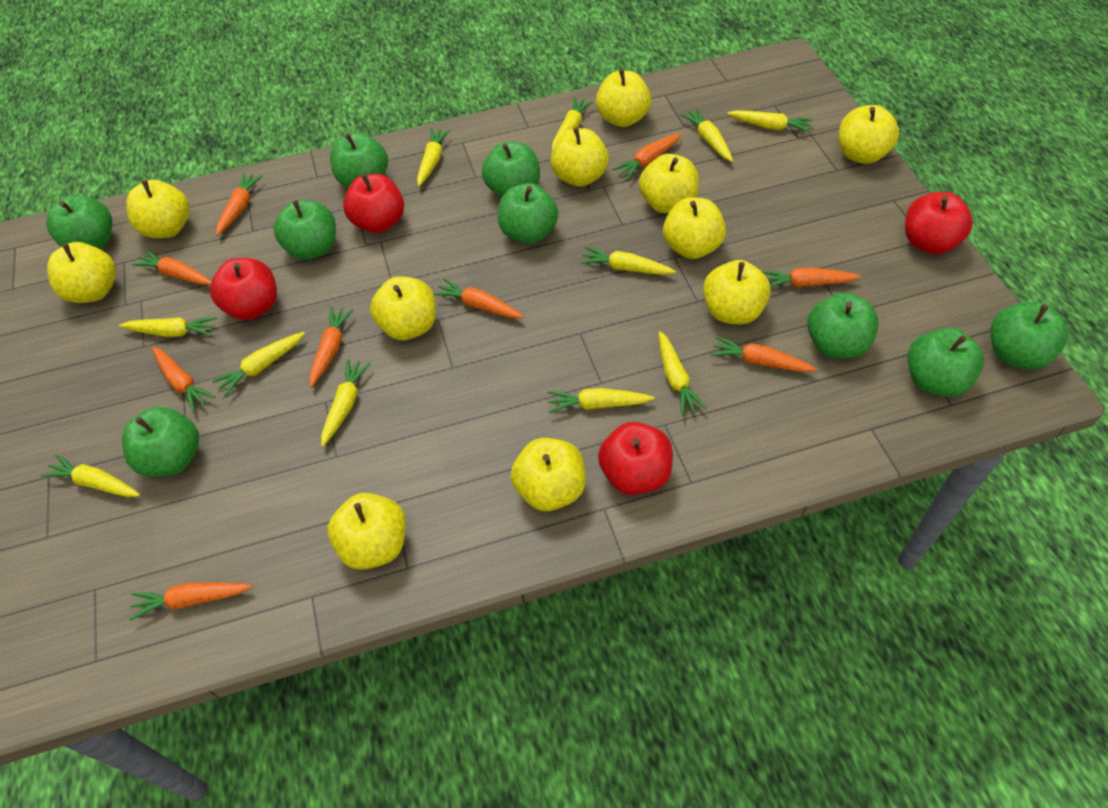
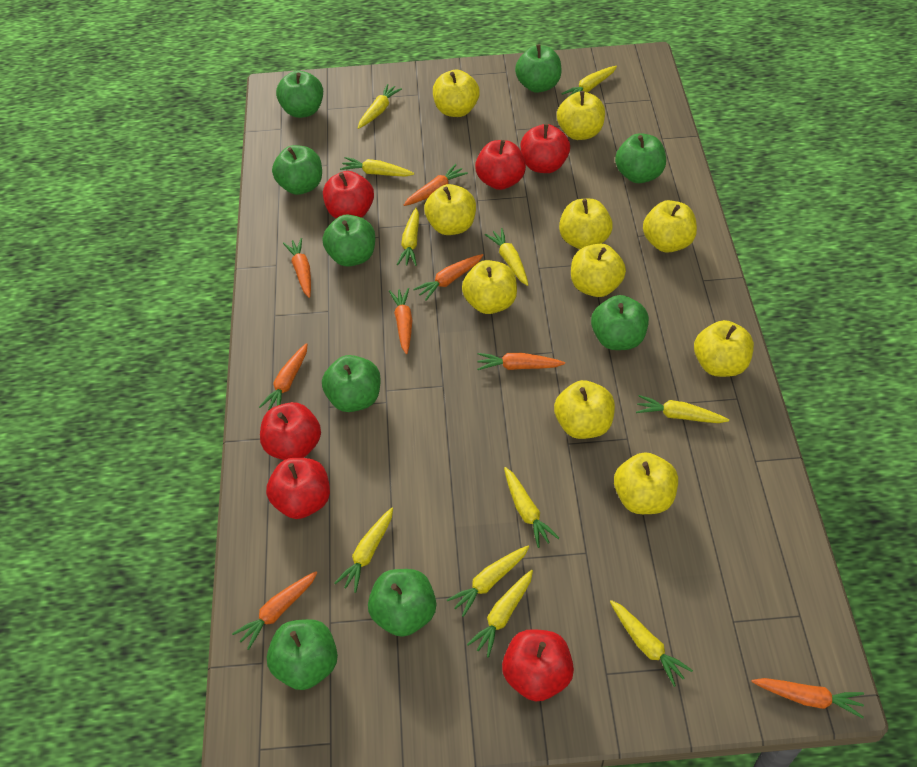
orange carrot: 9 -> 8
red apple: 4 -> 6
yellow apple: 11 -> 10

